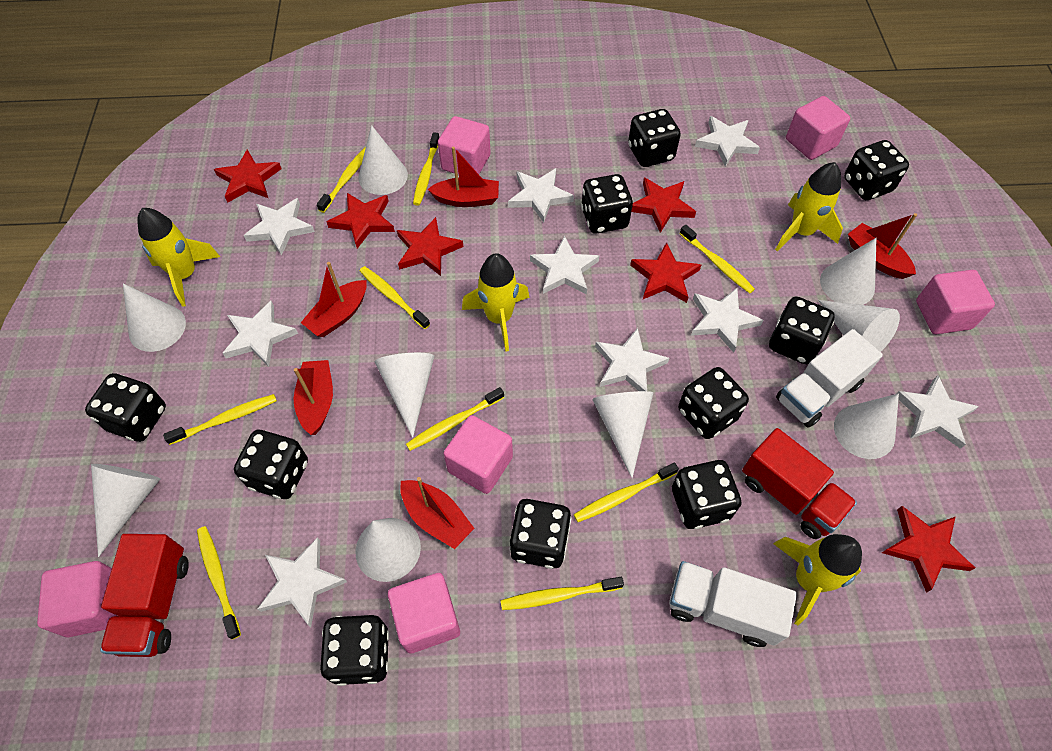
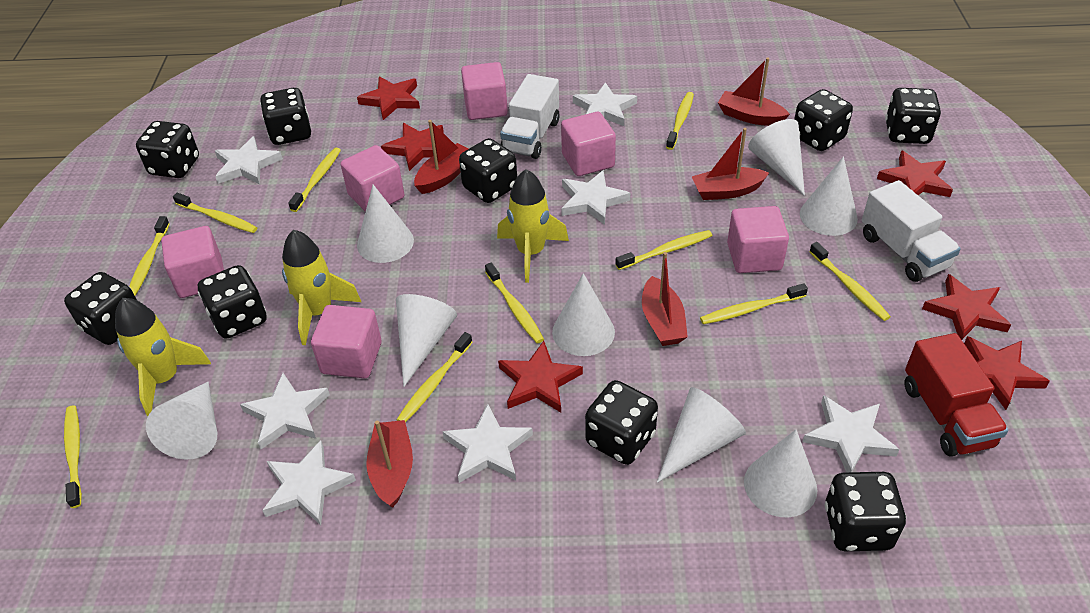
black dice: 10 -> 9
red truck: 2 -> 1
white cone: 9 -> 8
white star: 9 -> 7
yellow rocket: 4 -> 3
yellow toothbrush: 9 -> 10

